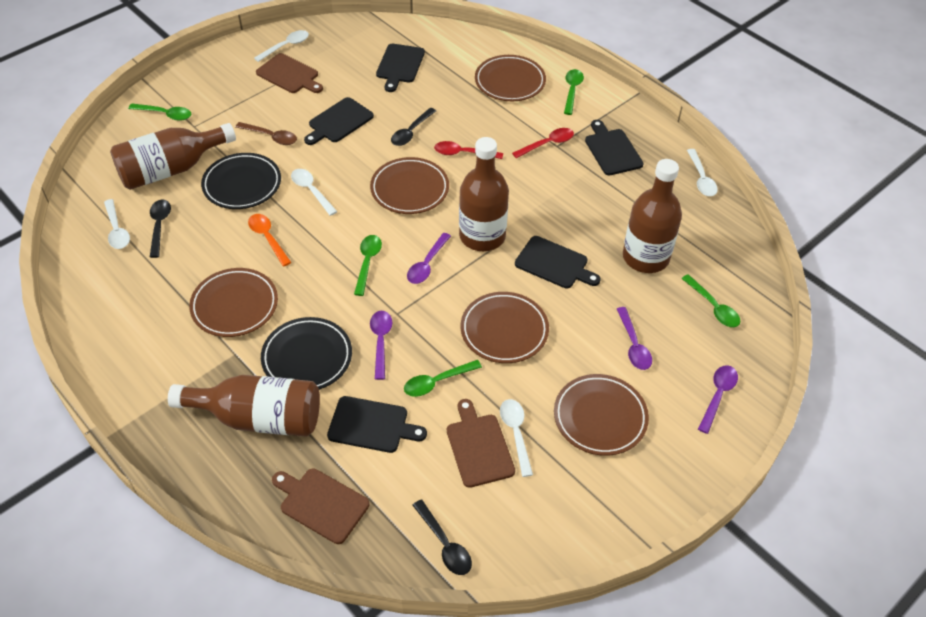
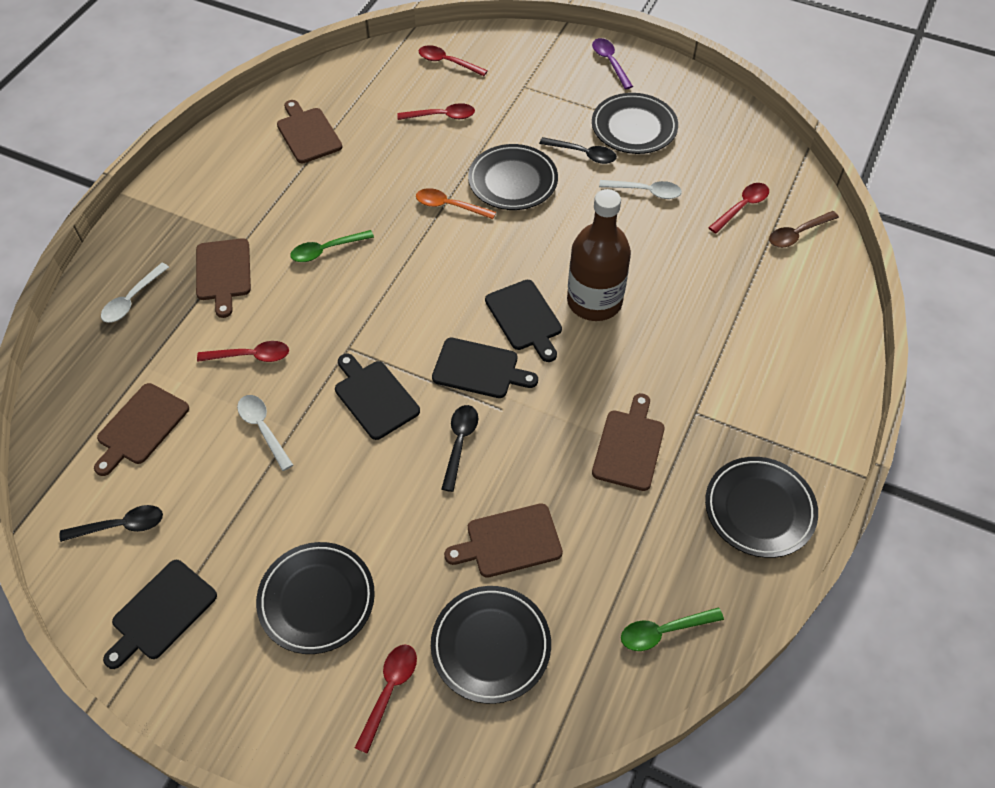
black cutting board: 5 -> 4
black plate: 2 -> 5
brown bottle: 4 -> 1
brown cutting board: 3 -> 5
brown plate: 5 -> 0
green spoon: 5 -> 2
purple spoon: 4 -> 1
red spoon: 2 -> 5
white spoon: 5 -> 3

